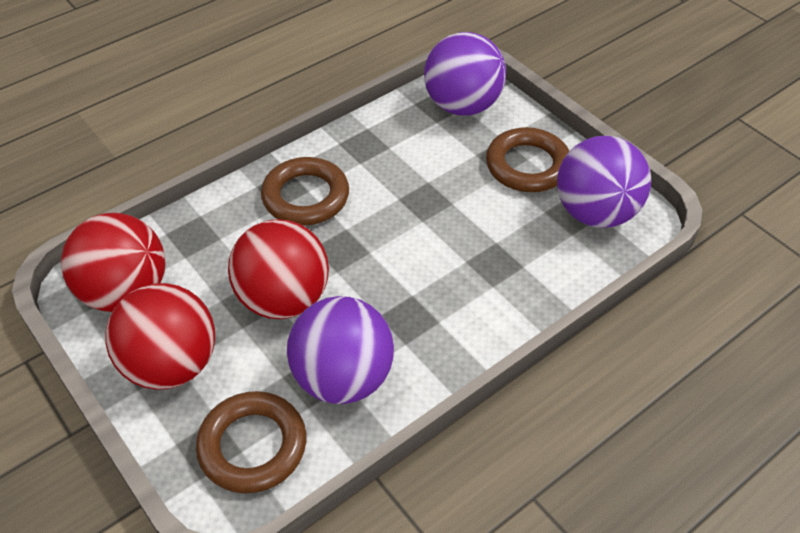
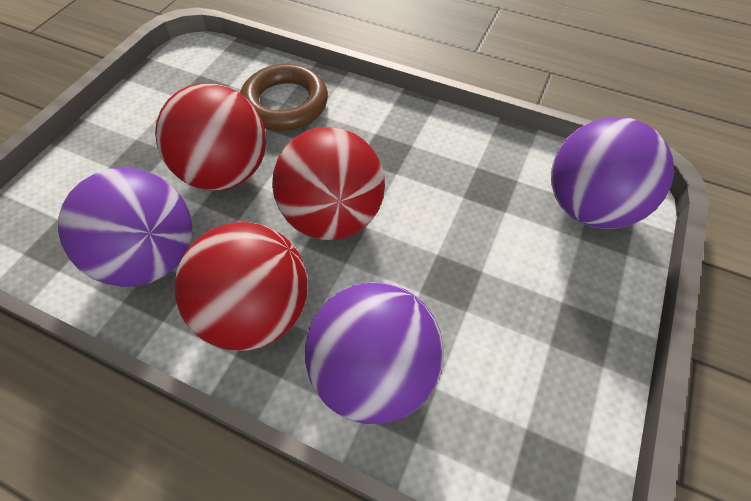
brown ring: 3 -> 1

